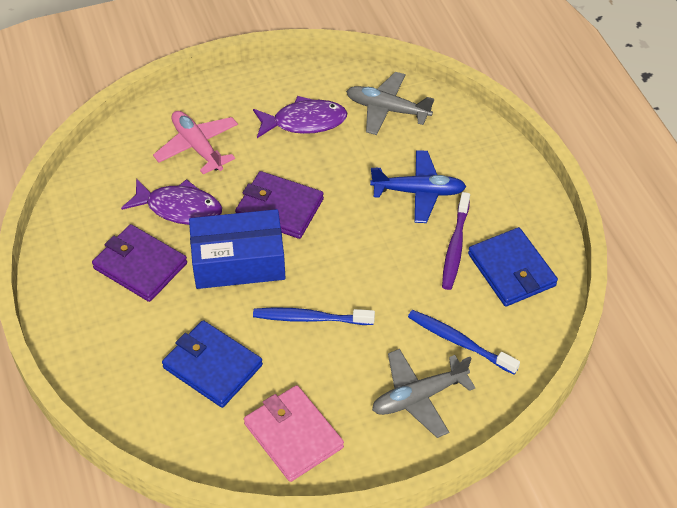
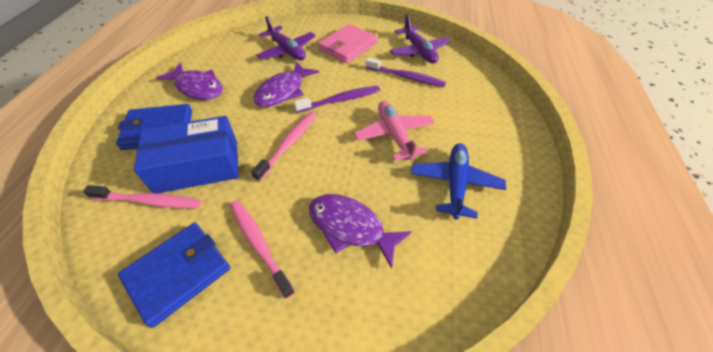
blue toothbrush: 2 -> 0
grey plane: 2 -> 0
pink toothbrush: 0 -> 3
purple fish: 2 -> 3
purple plane: 0 -> 2
purple toothbrush: 1 -> 2
purple wallet: 2 -> 0

